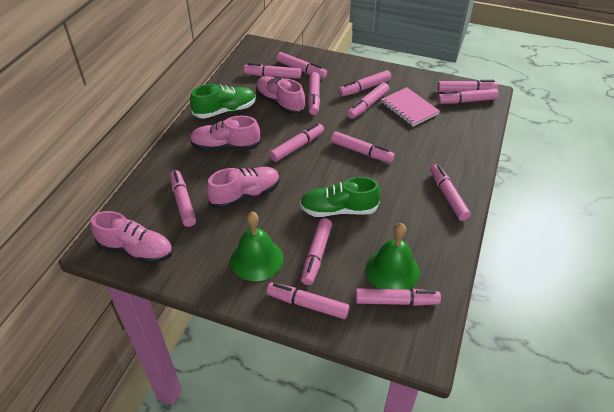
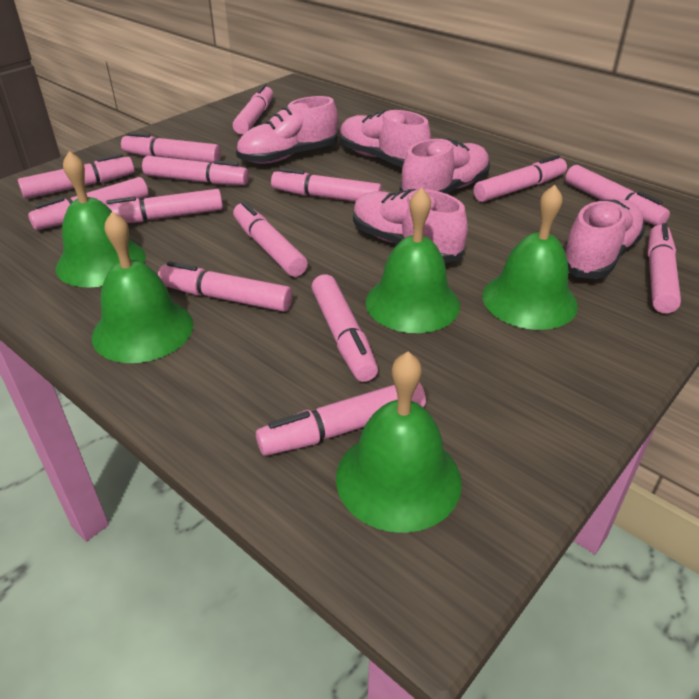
green bell: 2 -> 5
green shoe: 2 -> 0
pink notebook: 1 -> 0
pink shoe: 4 -> 5

